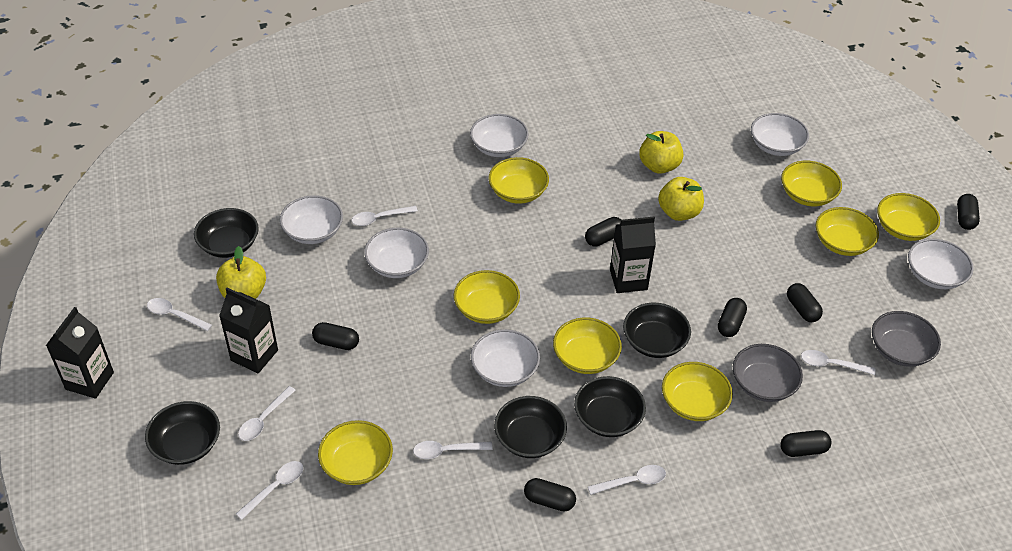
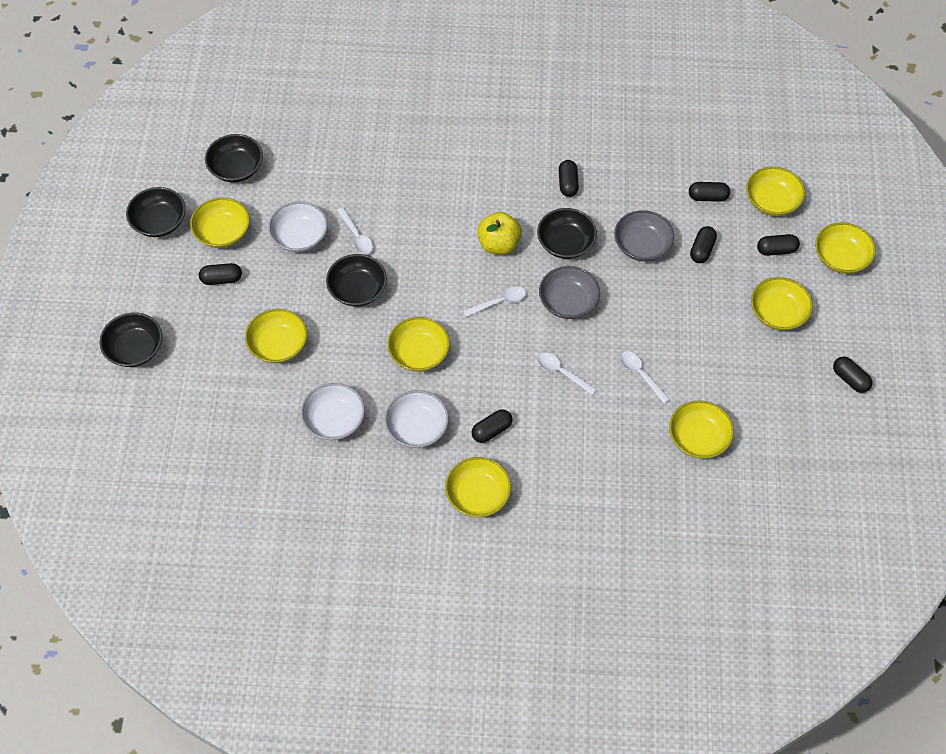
black carton: 3 -> 0
white bowl: 6 -> 3
white spoon: 7 -> 4
yellow apple: 3 -> 1

